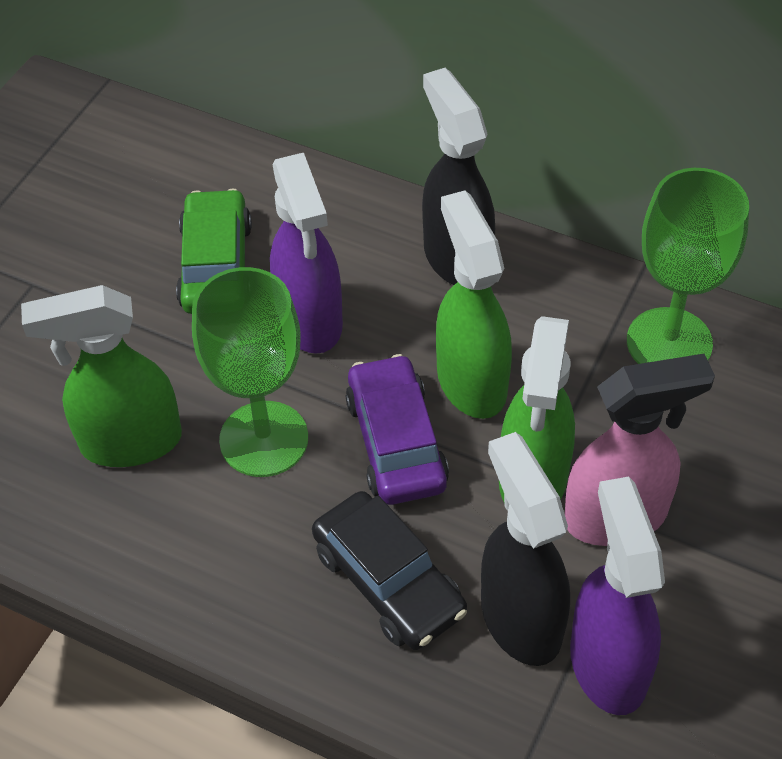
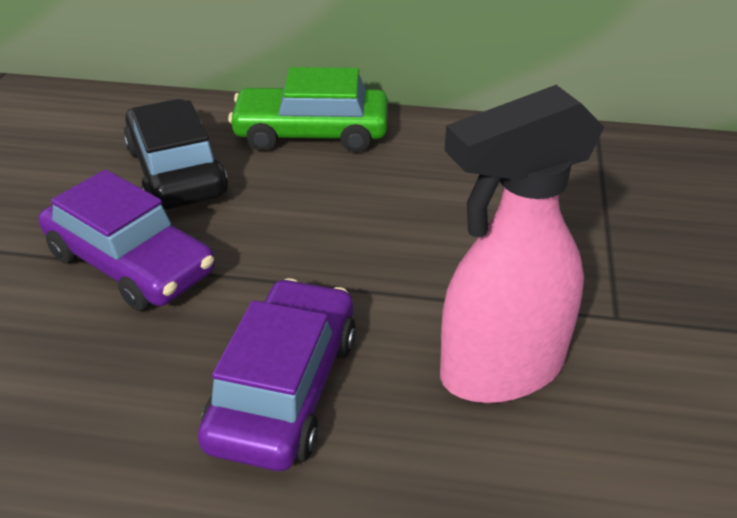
black spray bottle: 2 -> 0
green goblet: 2 -> 0
green spray bottle: 3 -> 0
purple car: 1 -> 2
purple spray bottle: 2 -> 0

